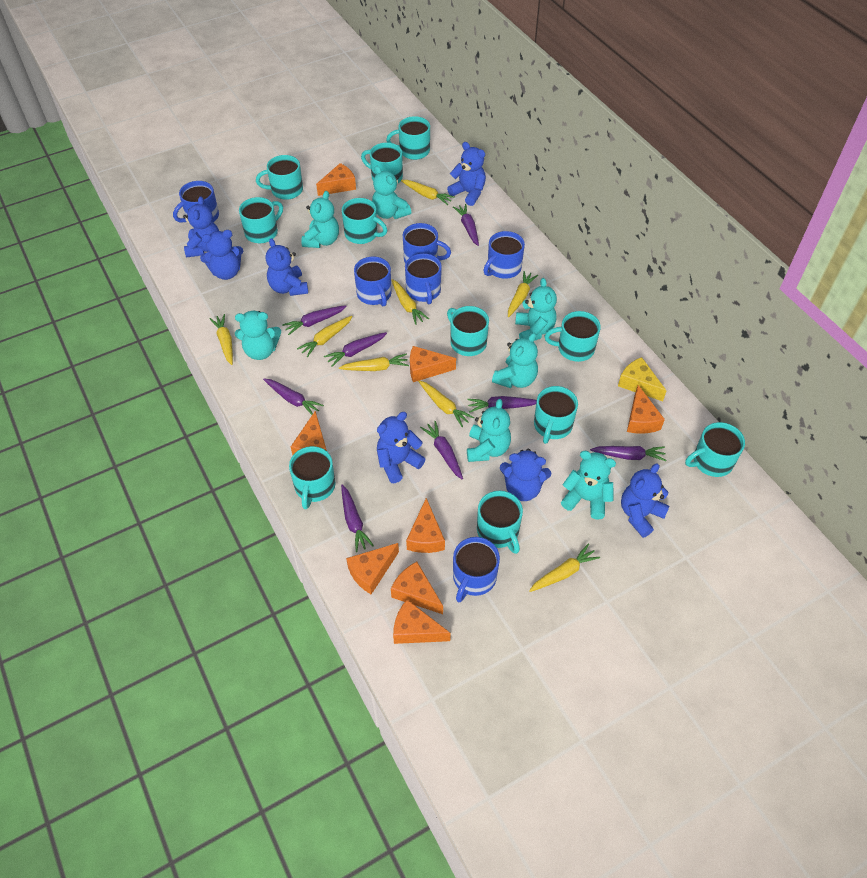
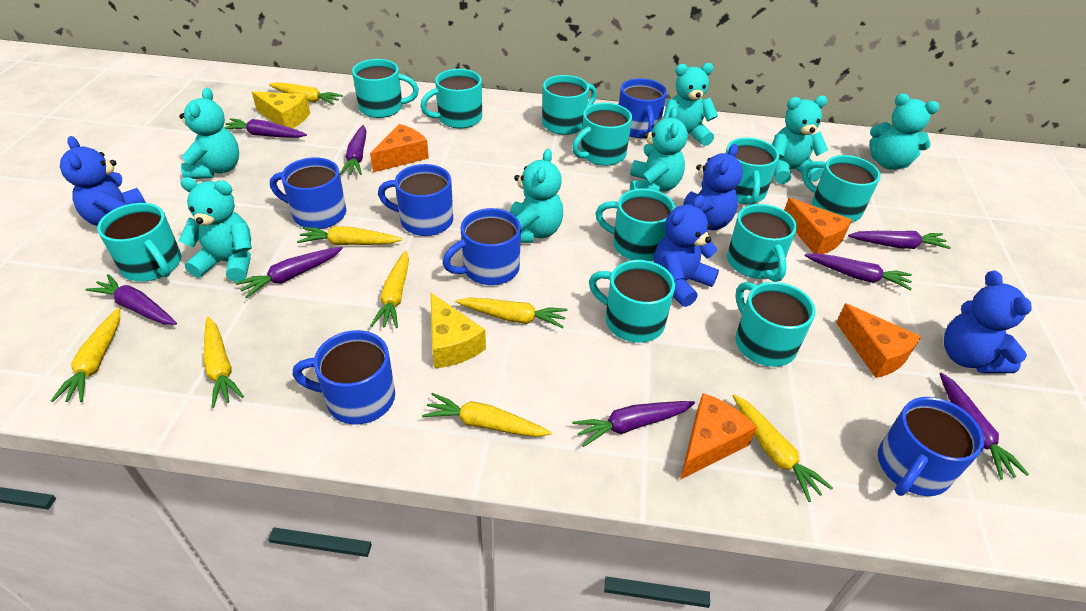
blue teddy bear: 7 -> 4
orange cheese: 8 -> 4
yellow cheese: 1 -> 2

